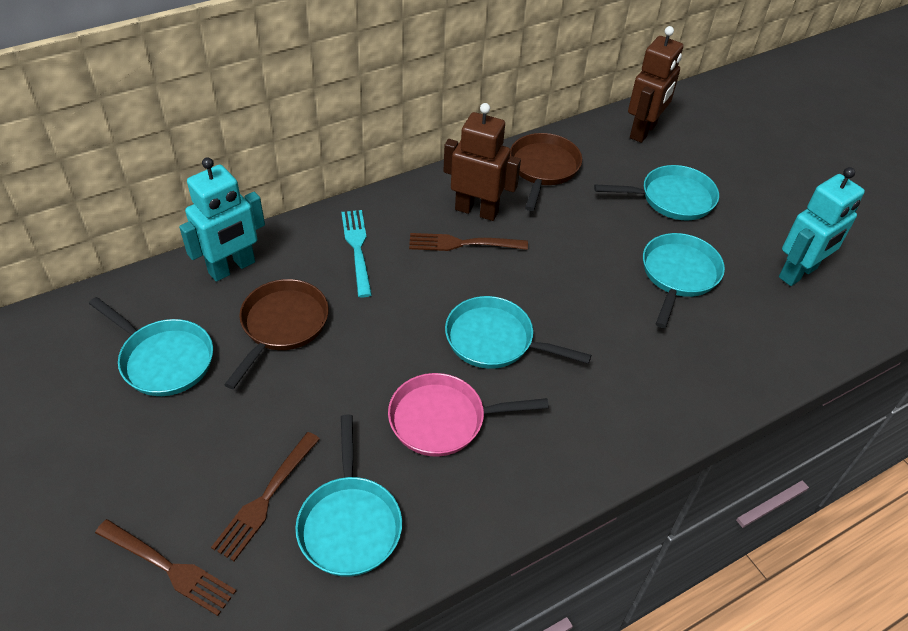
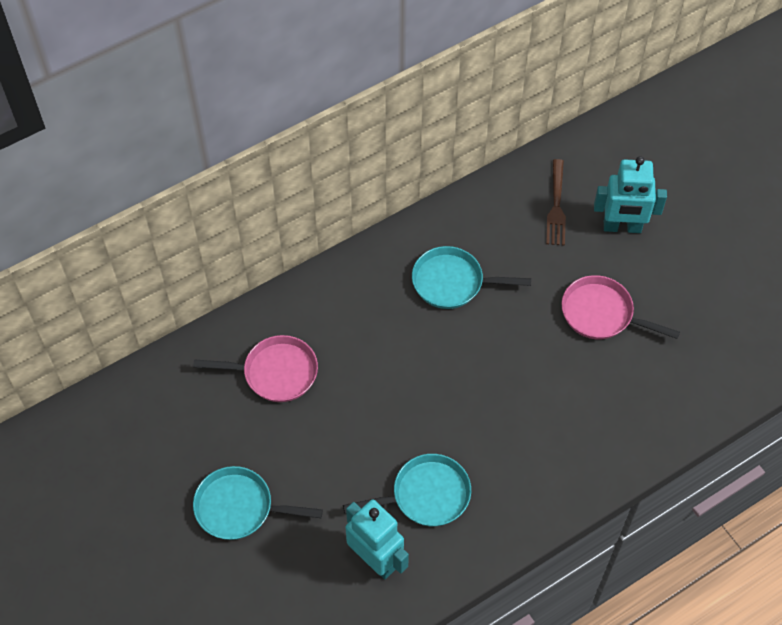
brown fork: 3 -> 1
brown pan: 2 -> 0
brown robot: 2 -> 0
pink pan: 1 -> 2
turquoise fork: 1 -> 0
turquoise pan: 5 -> 3

